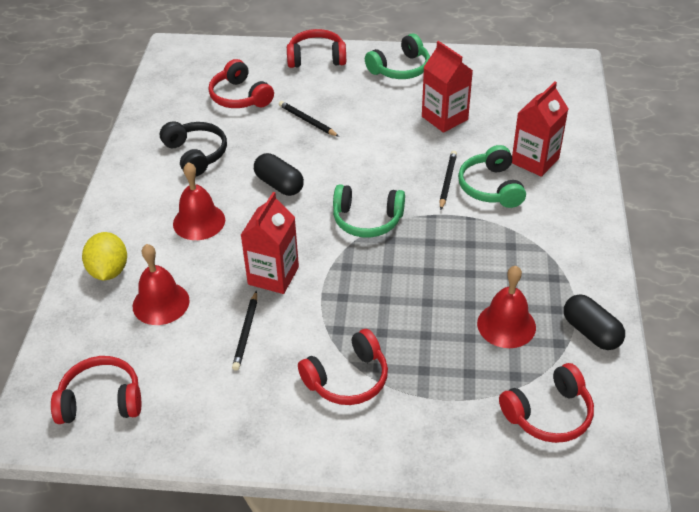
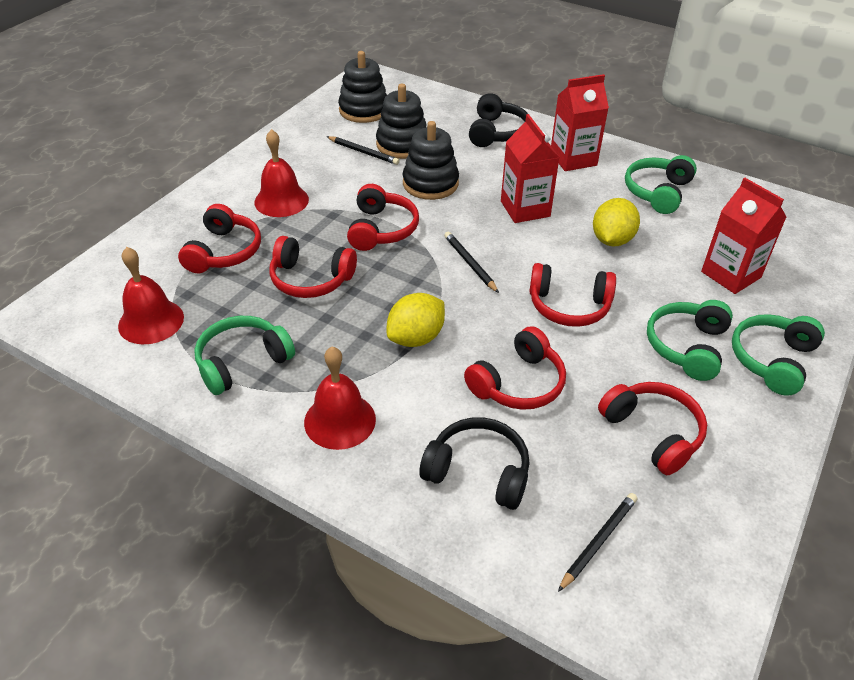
black capsule: 2 -> 0
black headphones: 1 -> 2
black stacking toy: 0 -> 3
green headphones: 3 -> 4
red headphones: 5 -> 6
yellow lemon: 1 -> 2

